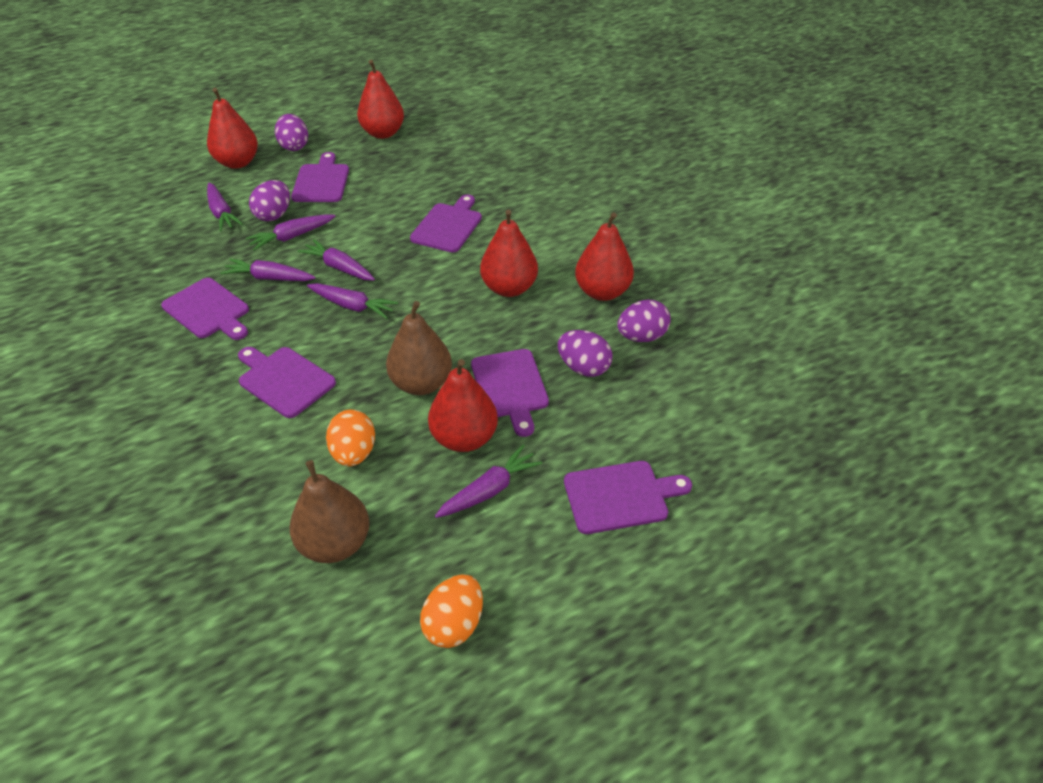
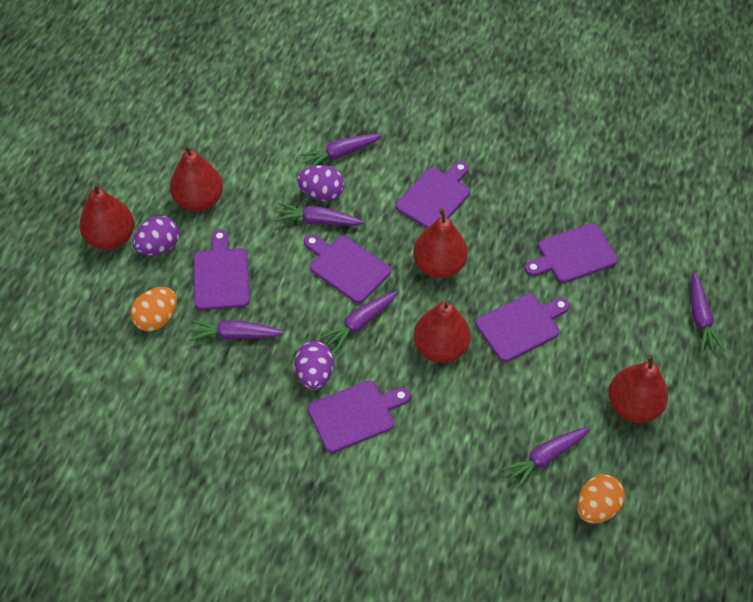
brown pear: 2 -> 0
purple egg: 4 -> 3

